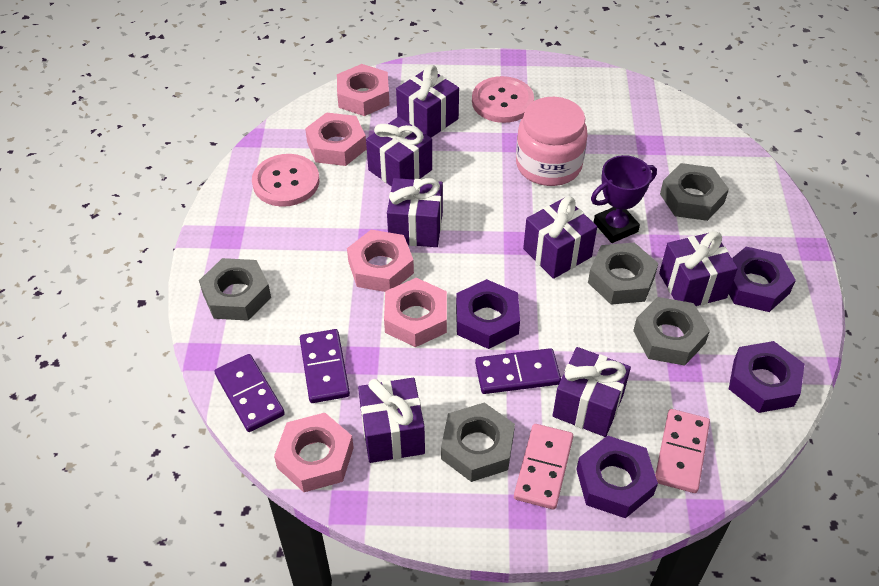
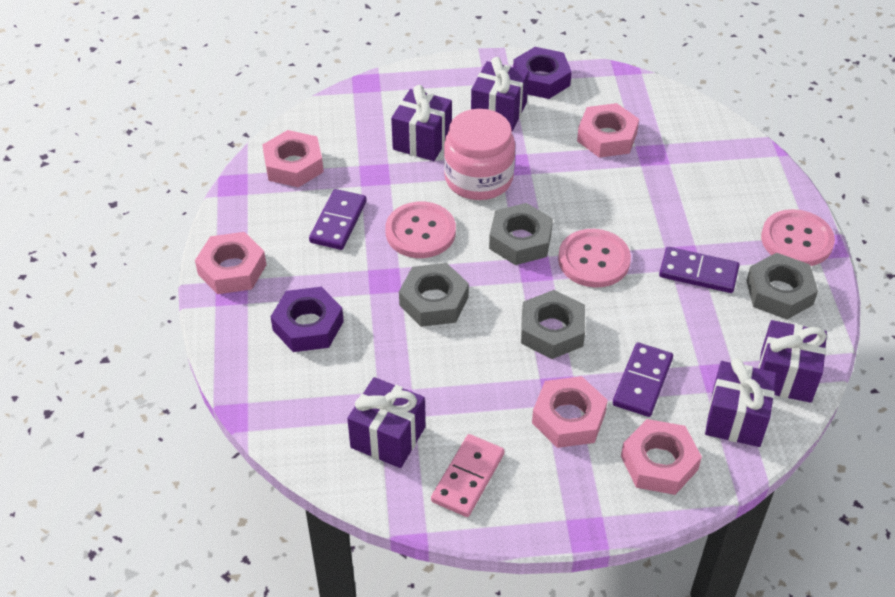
grey nut: 5 -> 4
pink button: 2 -> 3
pink domino: 2 -> 1
purple gift: 7 -> 5
purple nut: 4 -> 2
purple trophy: 1 -> 0

